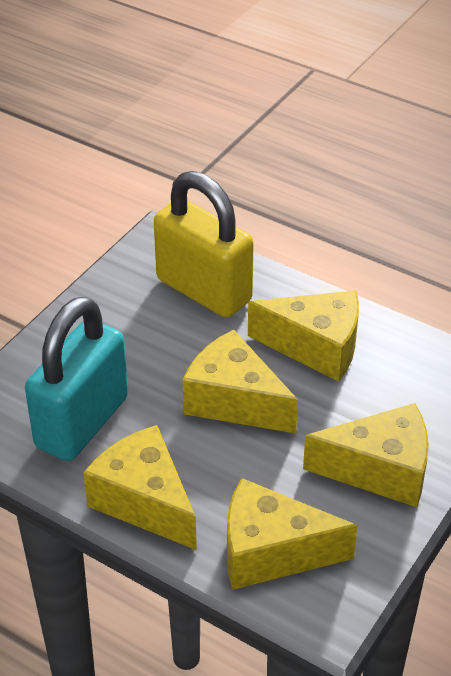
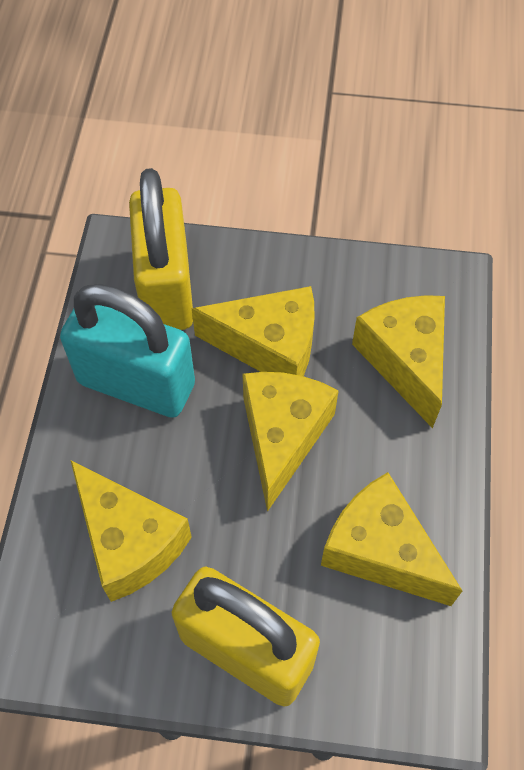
yellow padlock: 1 -> 2

